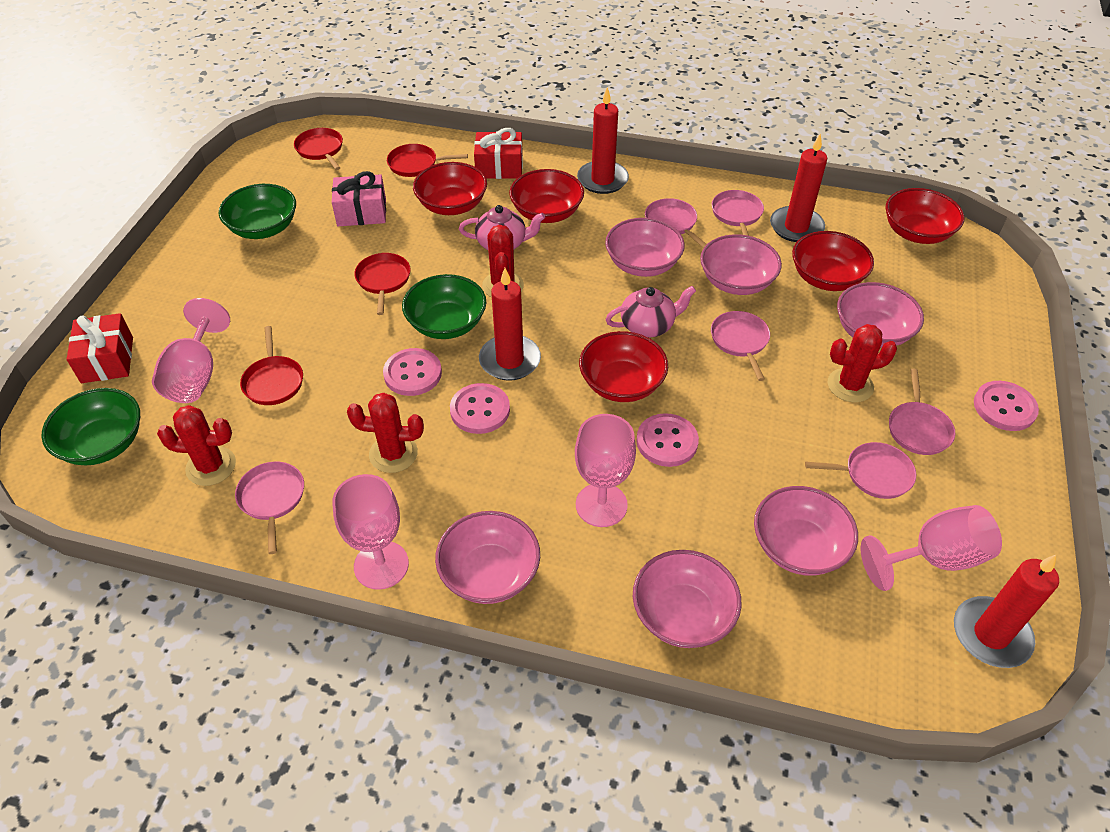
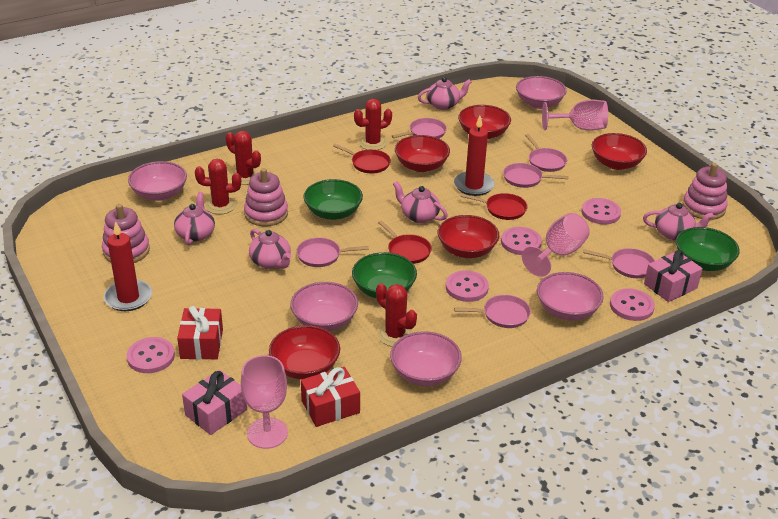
pink bowl: 6 -> 5
pink button: 4 -> 5
pink gift: 1 -> 2
pink goblet: 4 -> 3
pink stacking toy: 0 -> 3
pink teapot: 2 -> 5
red candle: 4 -> 2
red pan: 4 -> 3

